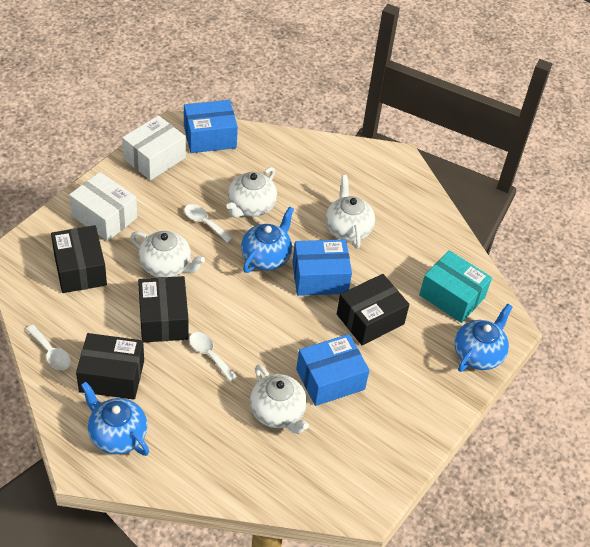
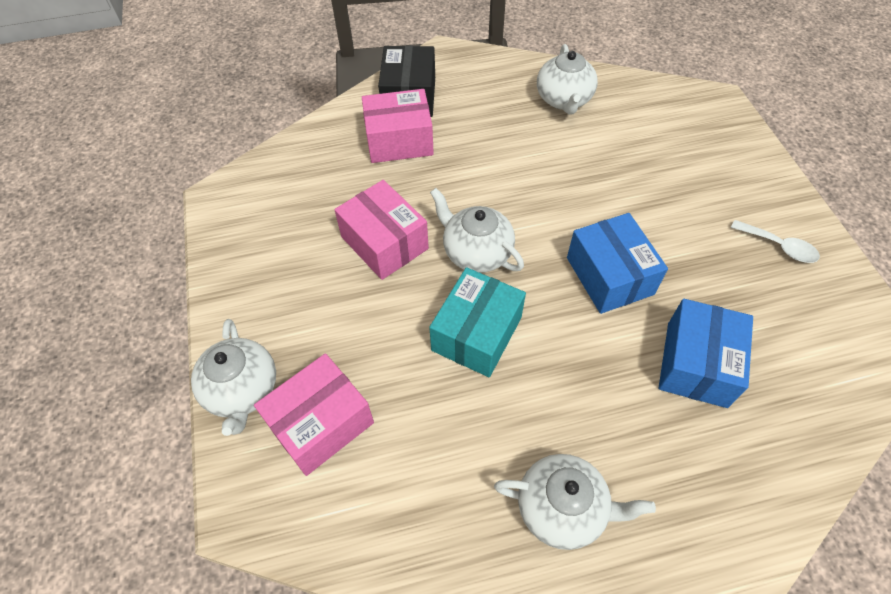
black box: 4 -> 1
blue box: 3 -> 2
blue teapot: 3 -> 0
pink box: 0 -> 3
white box: 2 -> 0
white spoon: 3 -> 1

